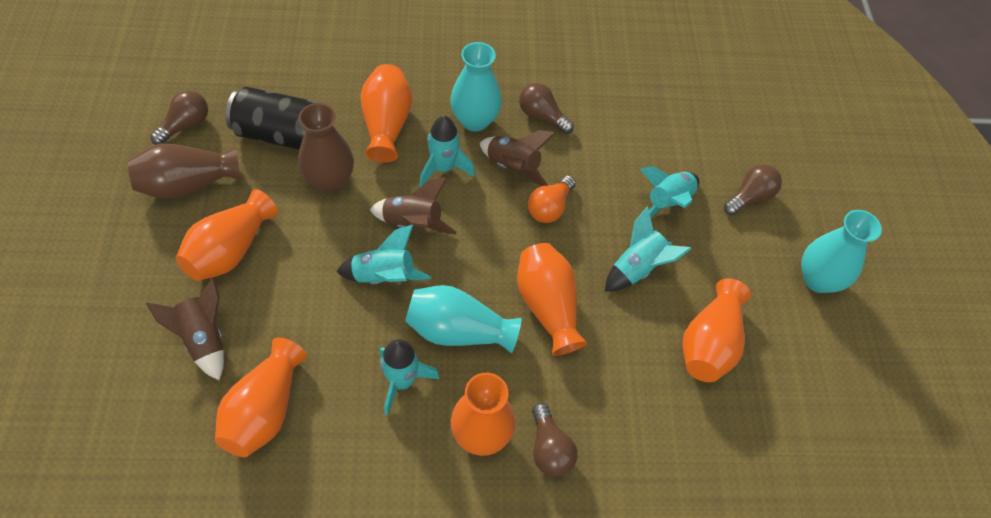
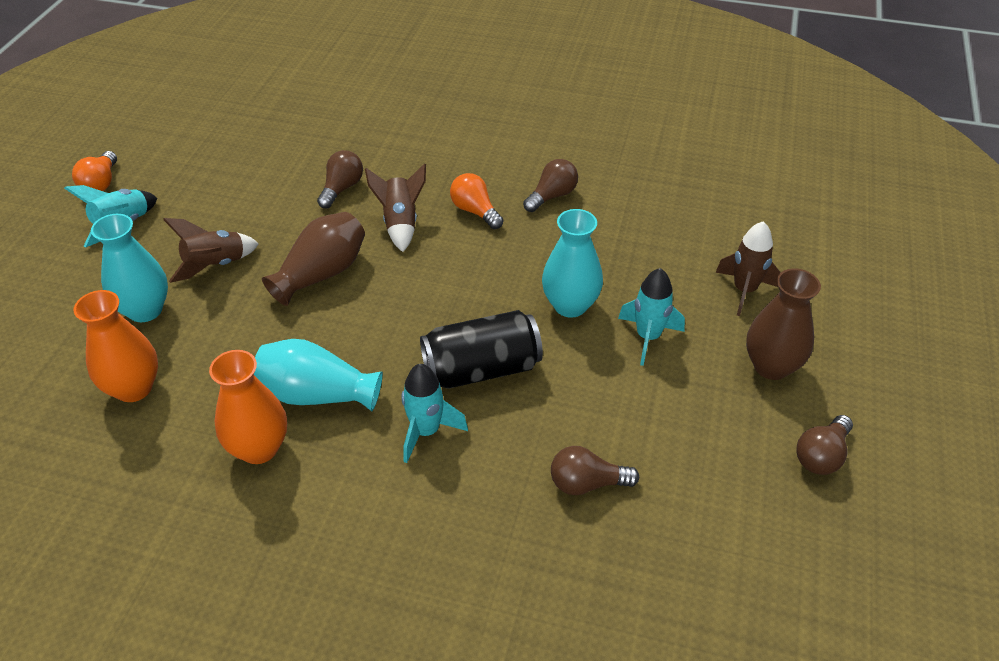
orange light bulb: 1 -> 2
orange vase: 6 -> 2
turquoise rocket: 5 -> 3

